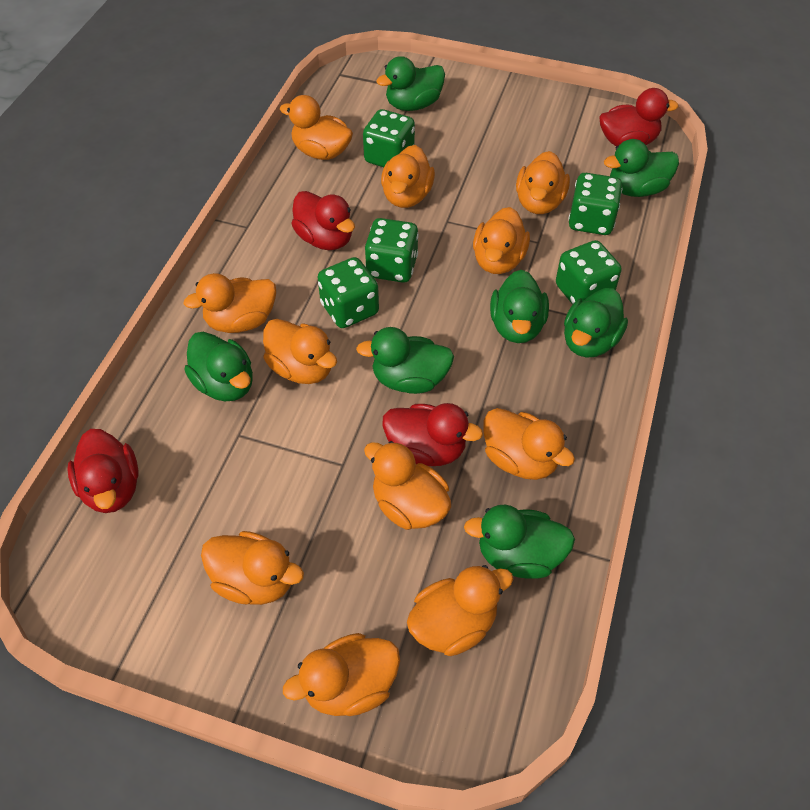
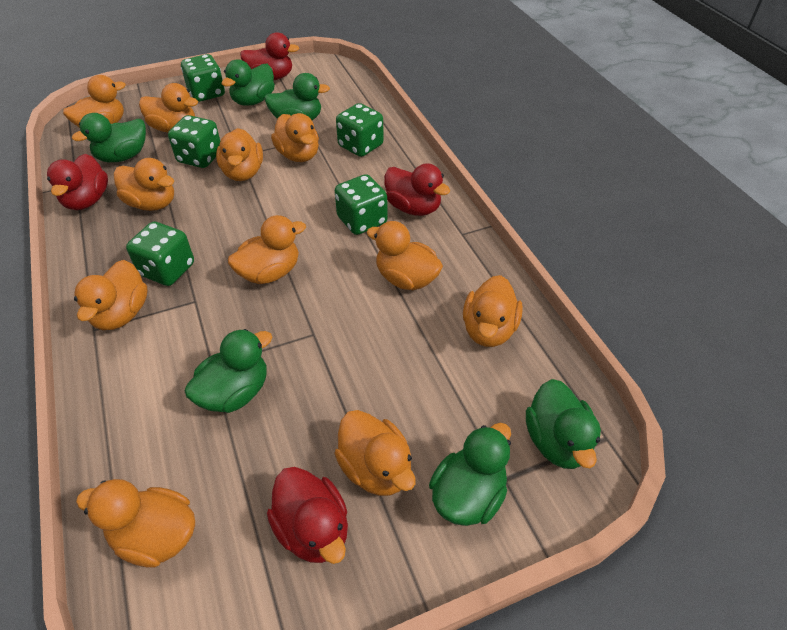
green duck: 7 -> 6

